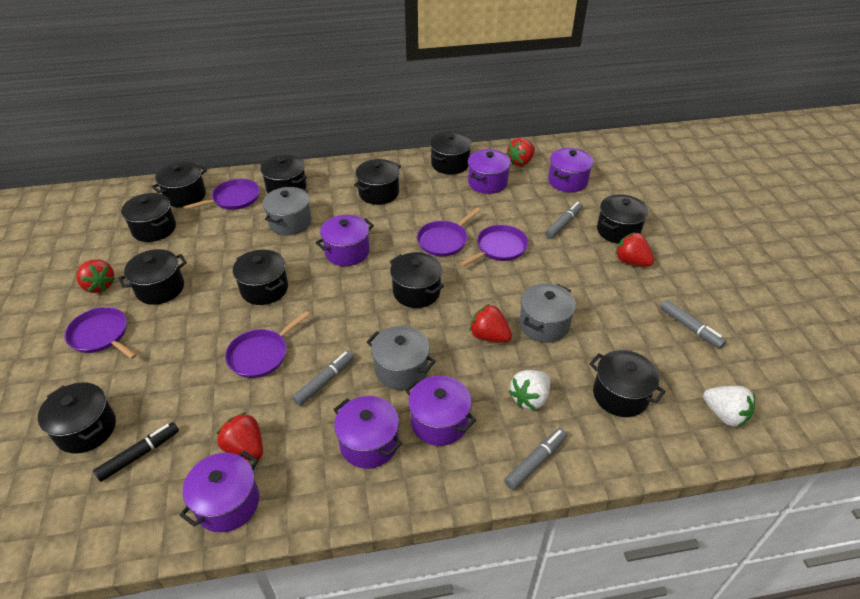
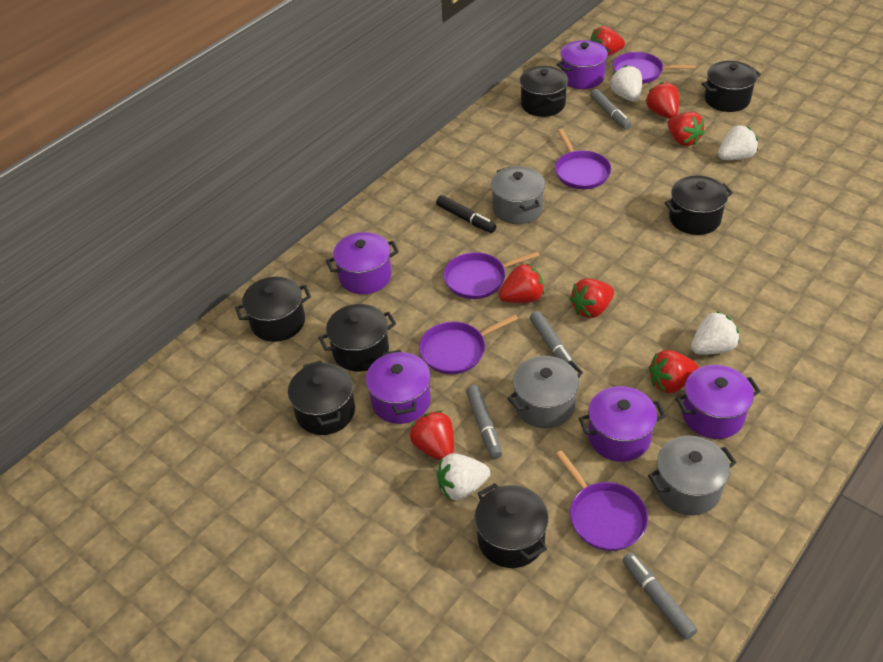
black pot: 11 -> 7
purple pot: 6 -> 5
red strawberry: 5 -> 7
white strawberry: 2 -> 4

